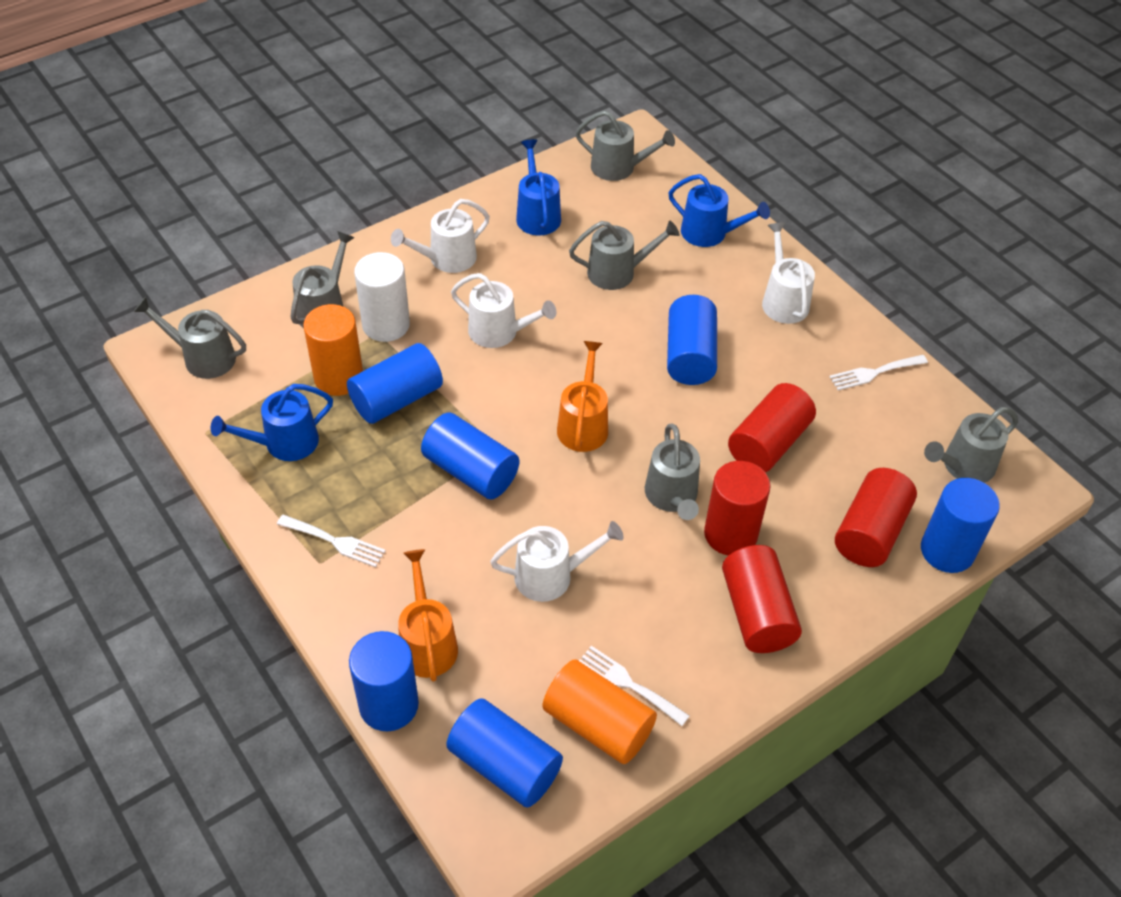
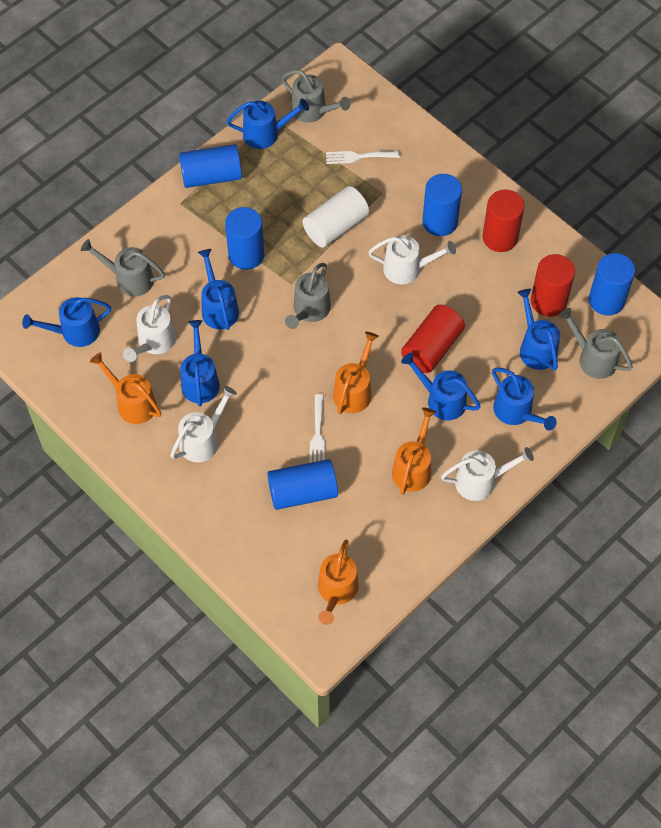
blue cylinder: 6 -> 5
blue watering can: 3 -> 7
grey watering can: 6 -> 4
orange cylinder: 2 -> 0
orange watering can: 2 -> 4
red cylinder: 4 -> 3
white fork: 3 -> 2

